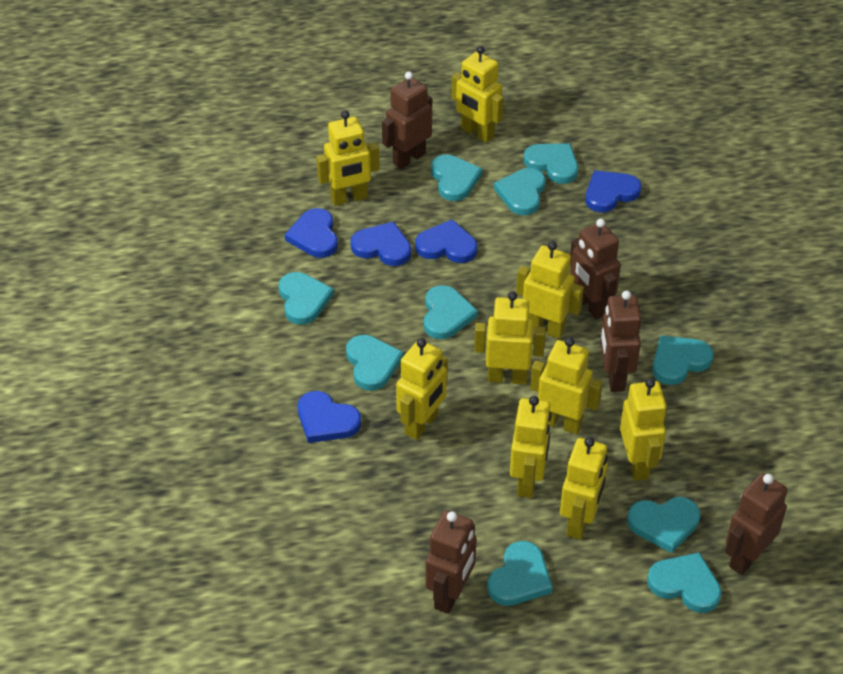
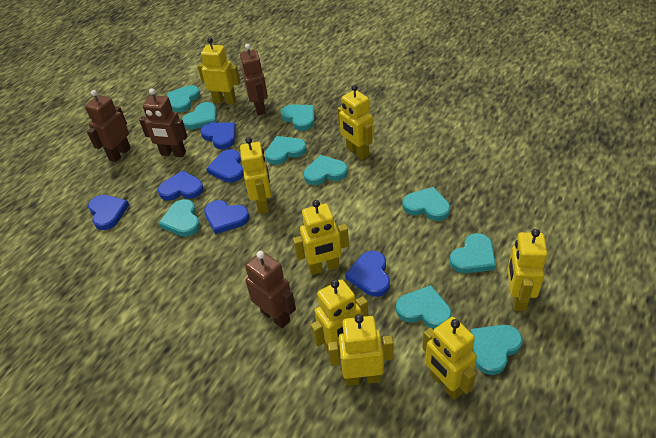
blue heart: 5 -> 6
brown robot: 5 -> 4
yellow robot: 9 -> 8

